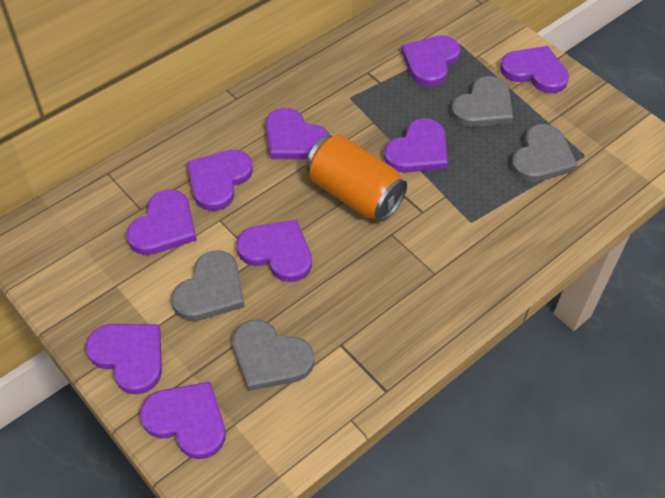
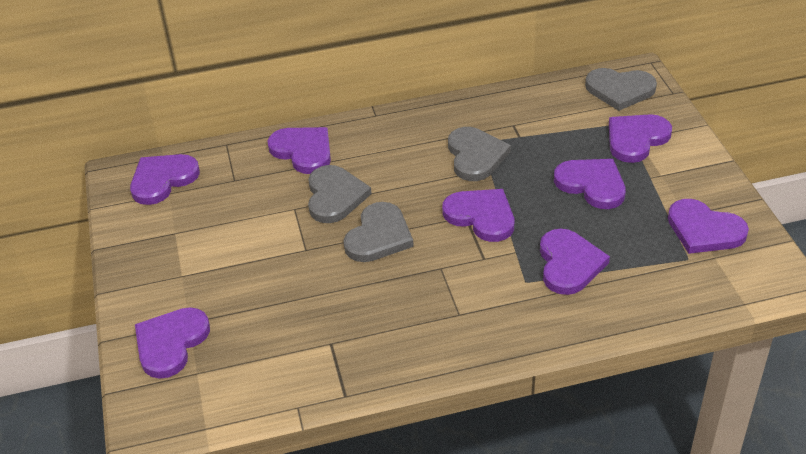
orange can: 1 -> 0
purple heart: 9 -> 8

